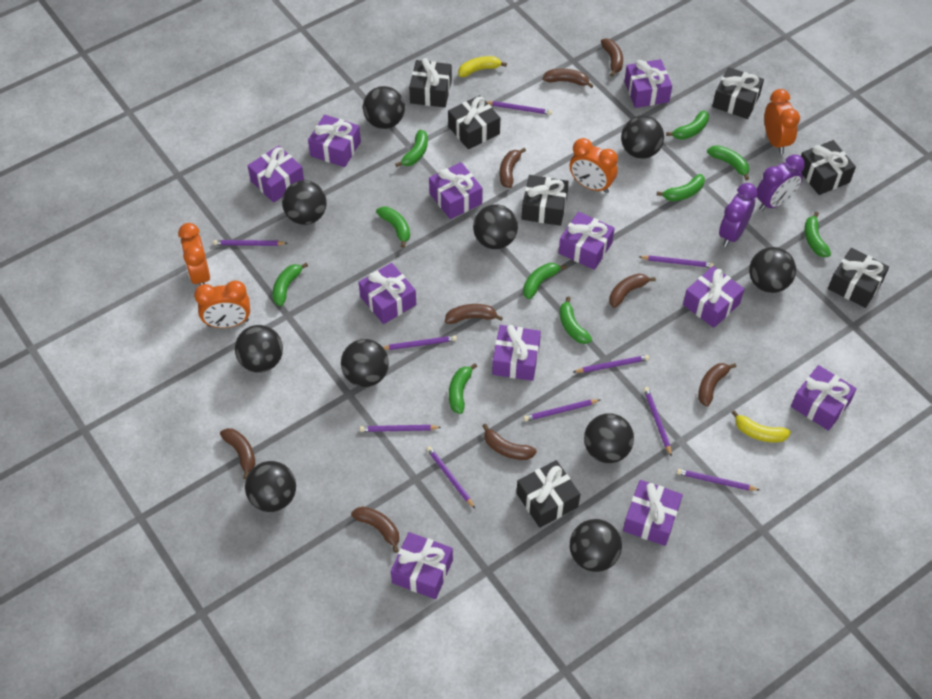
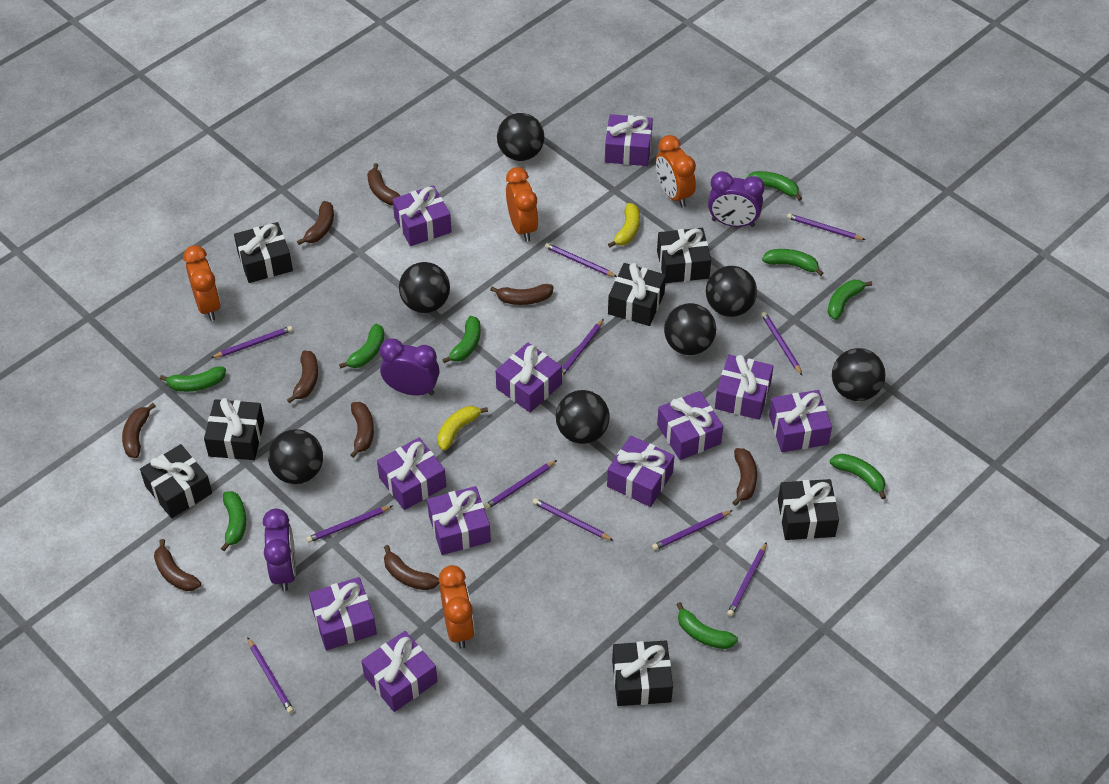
black ball: 10 -> 7
green banana: 10 -> 9
purple clock: 2 -> 3
purple pencil: 10 -> 11

